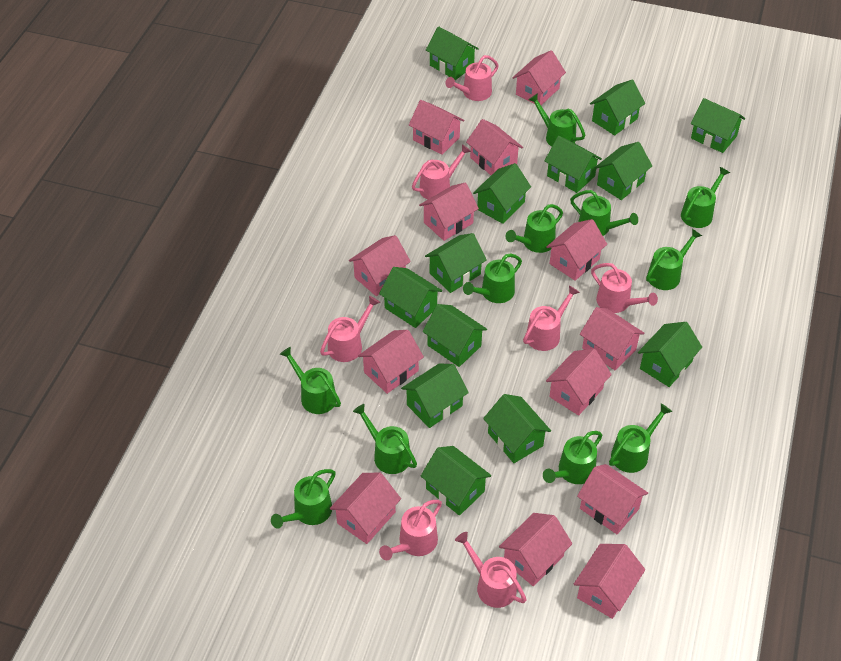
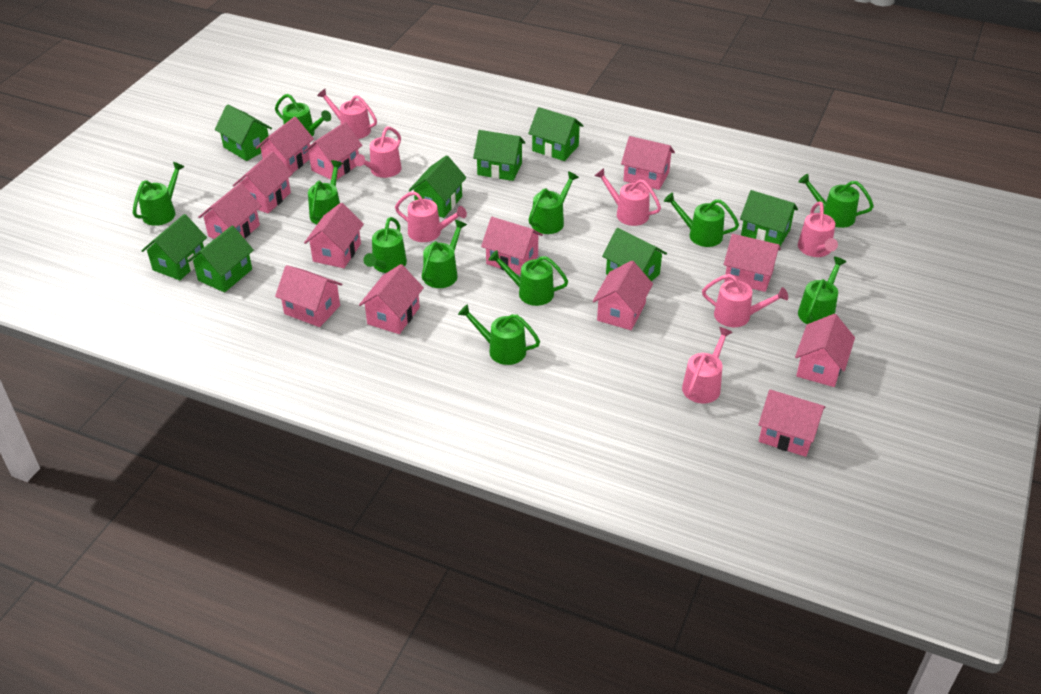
green house: 13 -> 8

